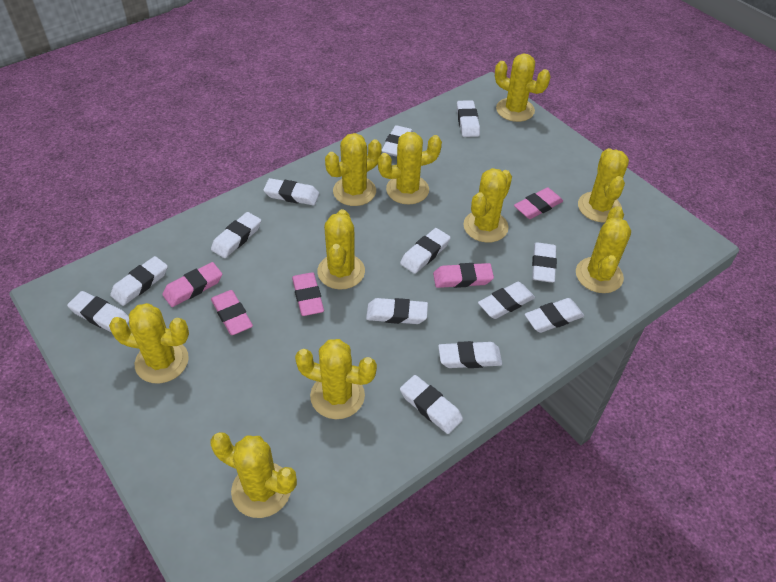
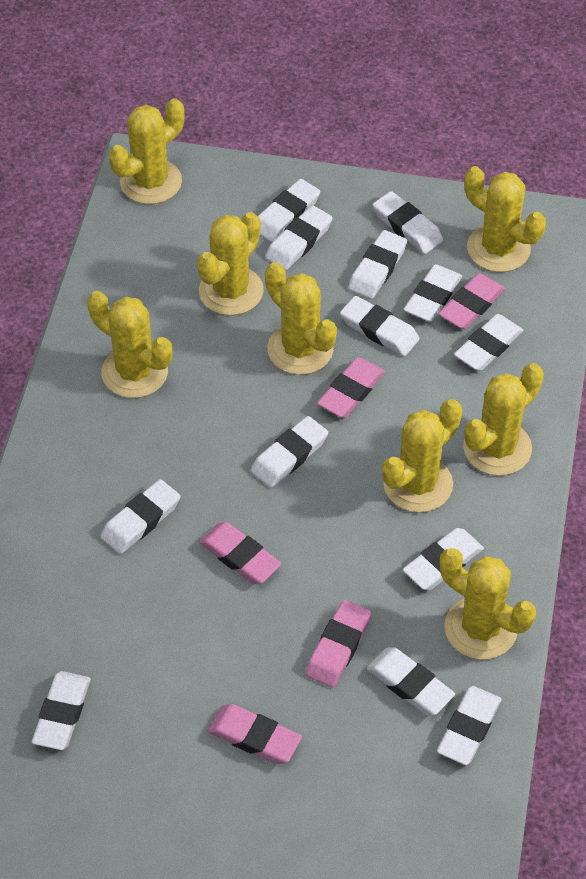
yellow cactus: 10 -> 8

